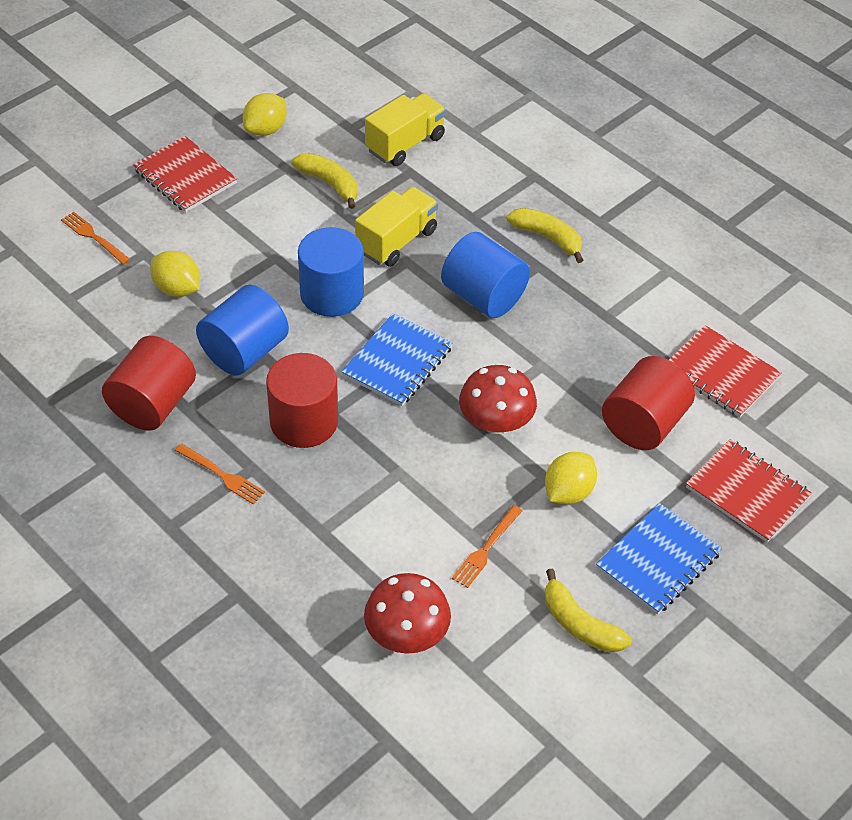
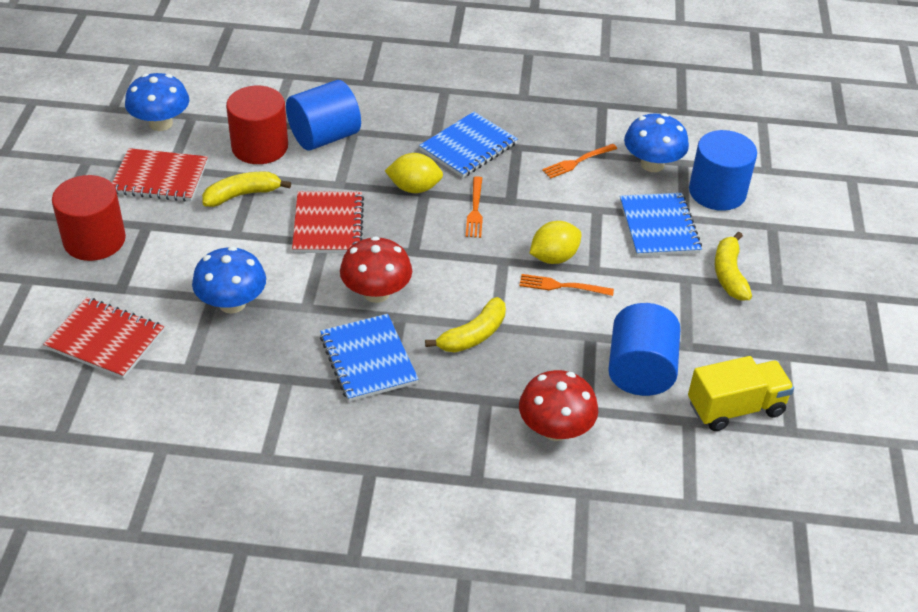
blue mushroom: 0 -> 3
blue notebook: 2 -> 3
red cylinder: 3 -> 2
yellow lemon: 3 -> 2
yellow truck: 2 -> 1

